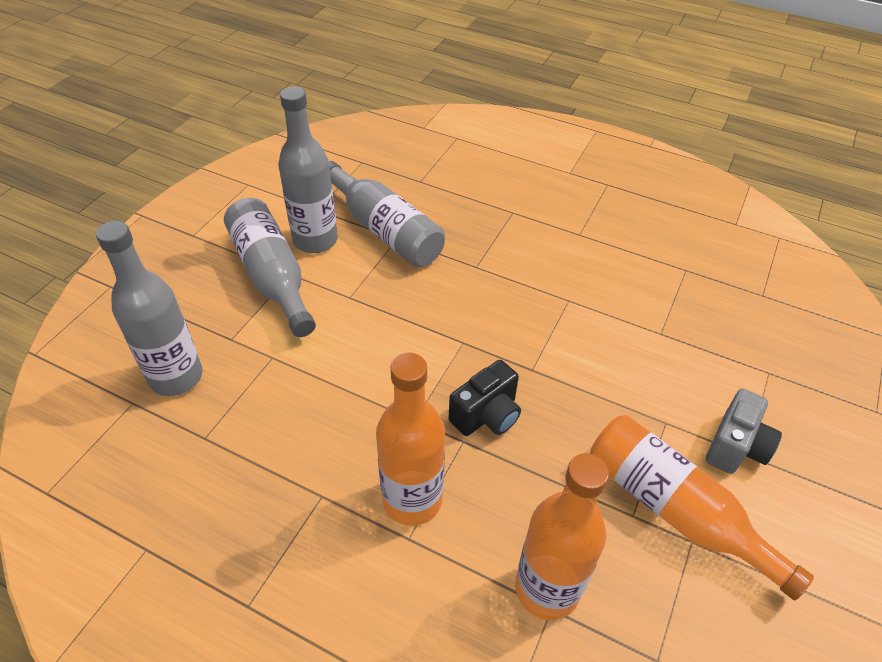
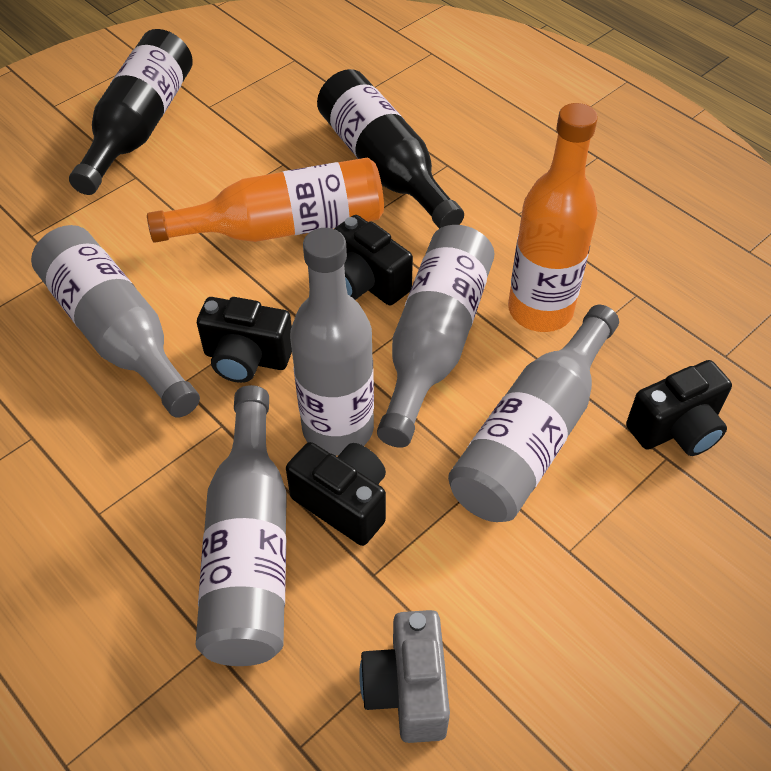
black bottle: 0 -> 2
black camera: 1 -> 4
grey bottle: 4 -> 5
orange bottle: 3 -> 2

